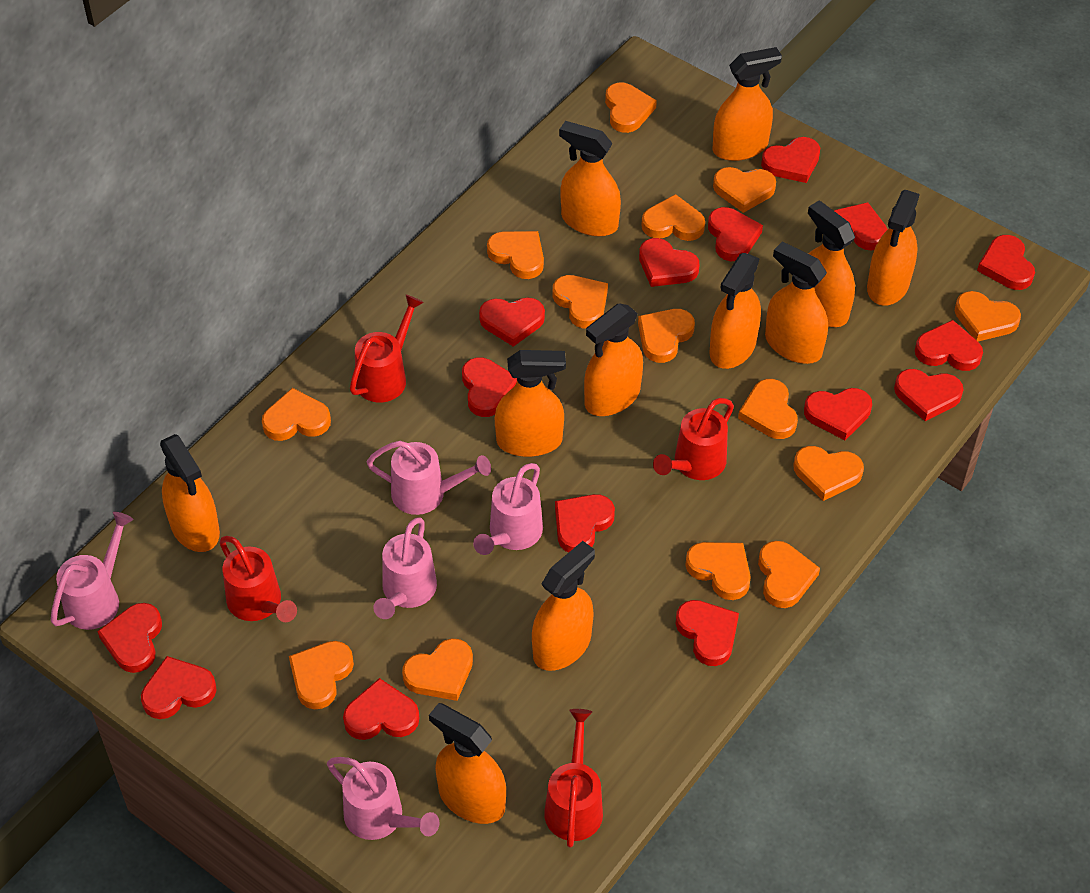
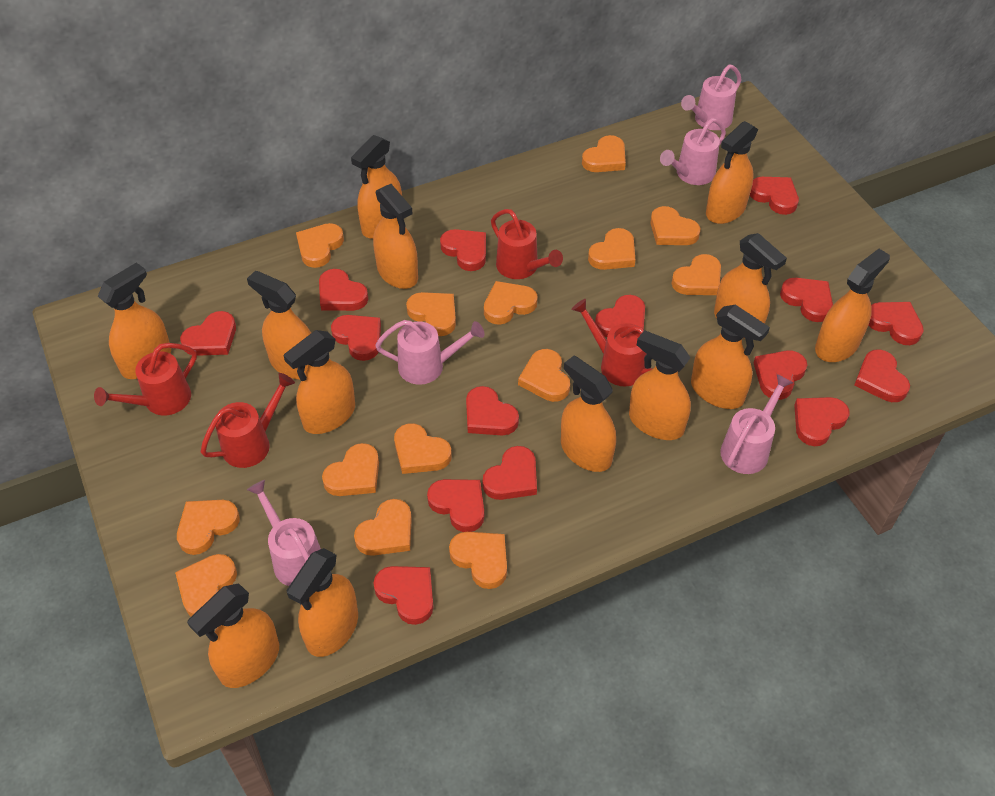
orange spray bottle: 11 -> 13

